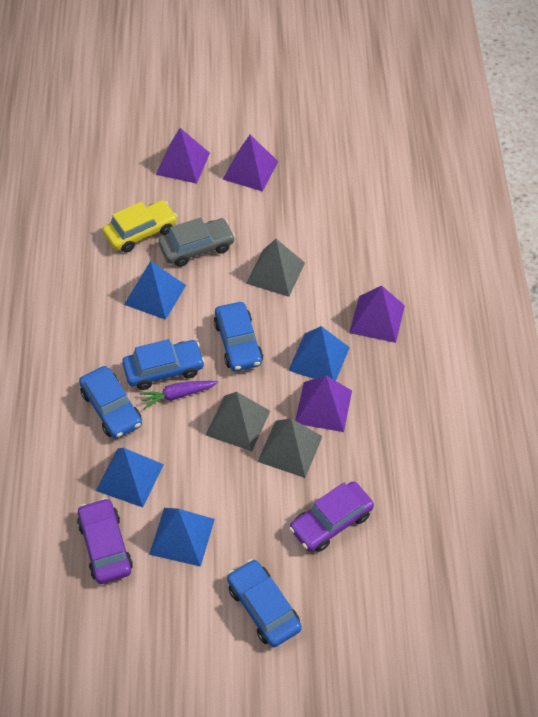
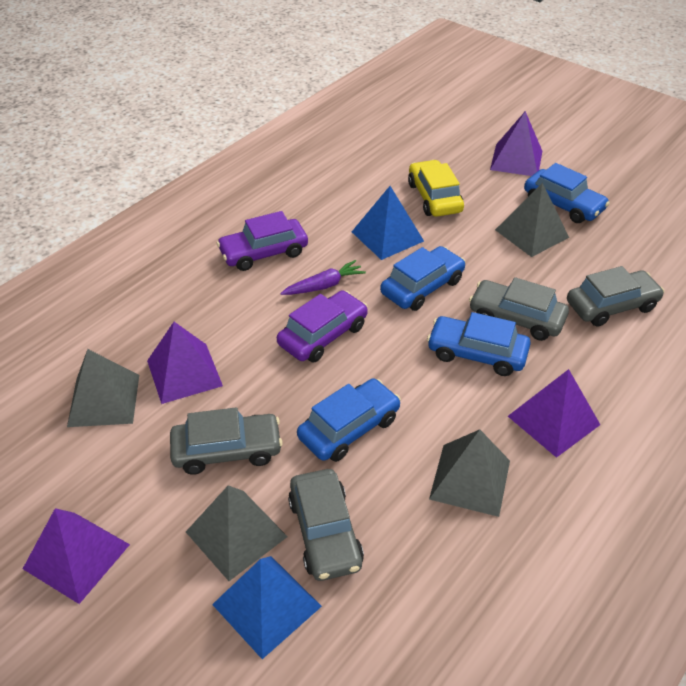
blue pyramid: 4 -> 2
grey car: 1 -> 4
grey pyramid: 3 -> 4

